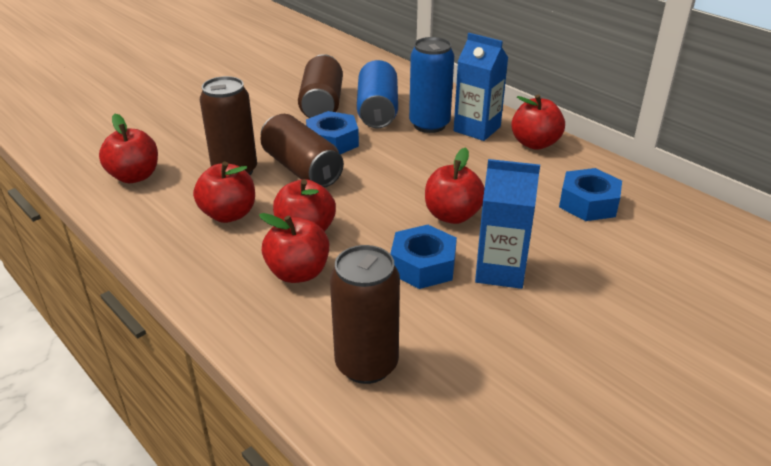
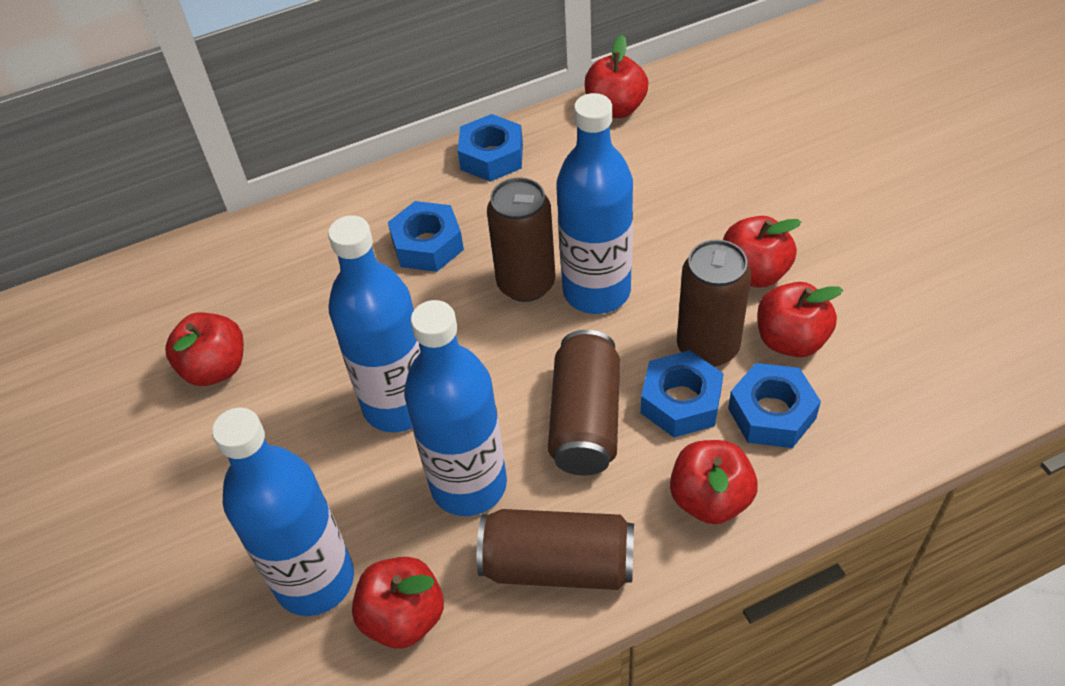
blue bottle: 0 -> 4
blue can: 2 -> 0
blue carton: 2 -> 0
blue nut: 3 -> 4

